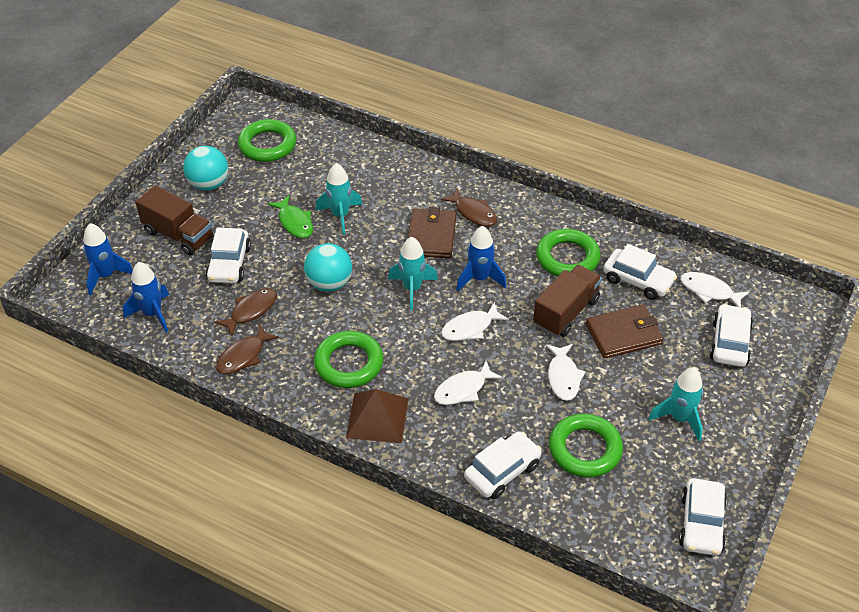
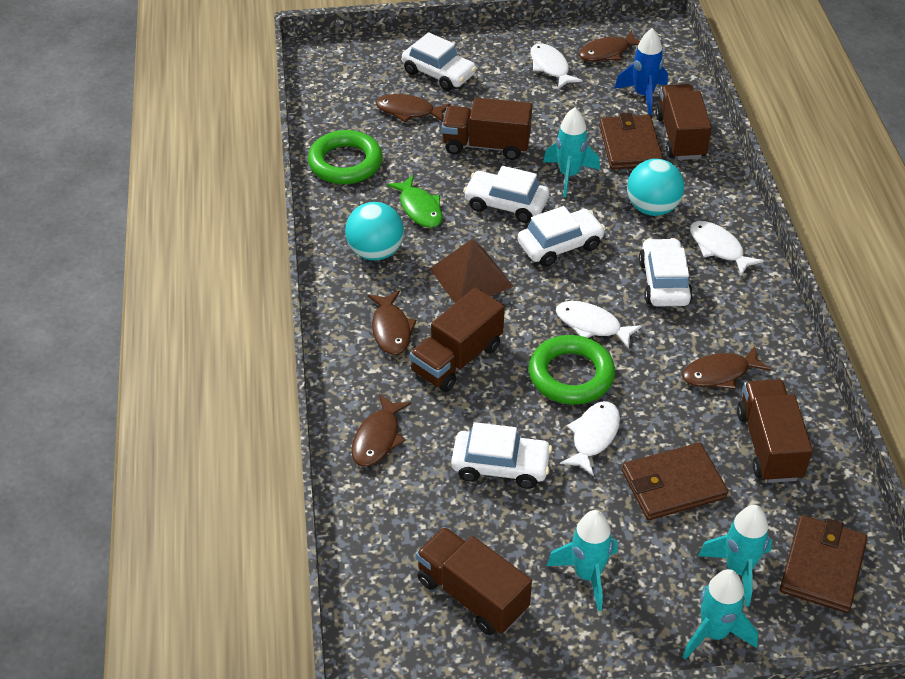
blue rocket: 3 -> 1
brown fish: 3 -> 5
brown truck: 2 -> 5
brown wallet: 2 -> 3
green ring: 4 -> 2
turquoise rocket: 3 -> 4

